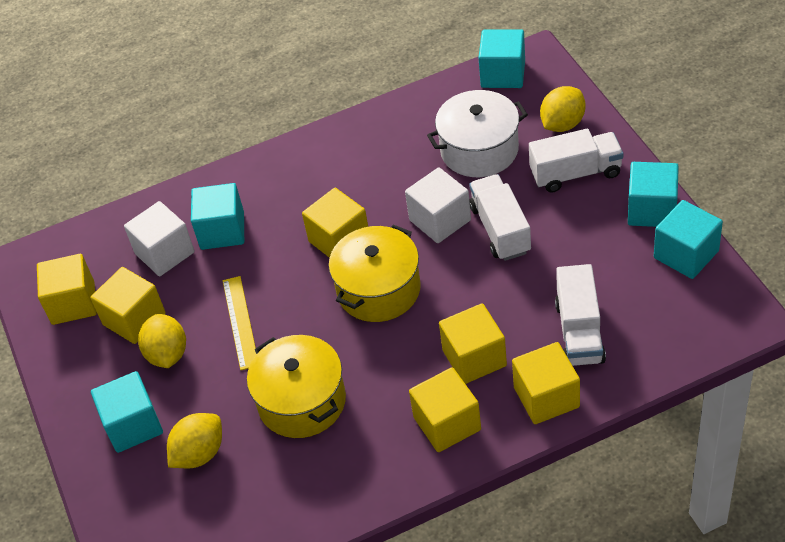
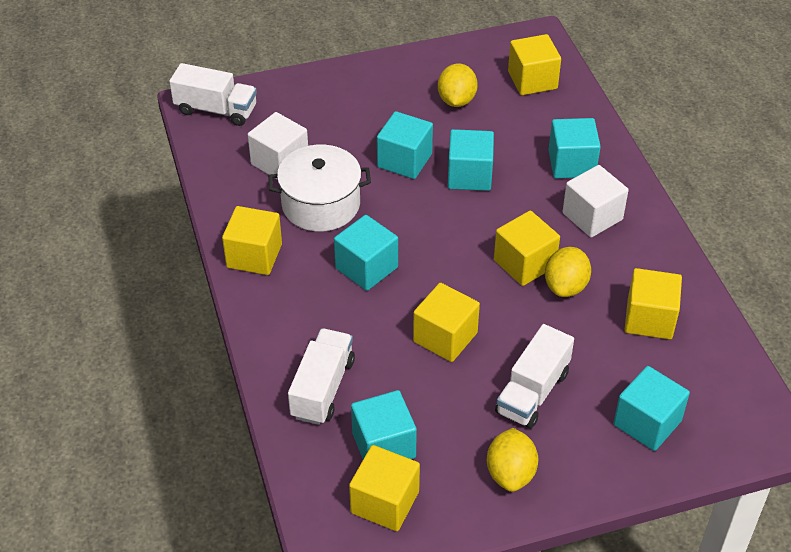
turquoise cube: 5 -> 6
yellow pot: 2 -> 0
yellow ruler: 1 -> 0

